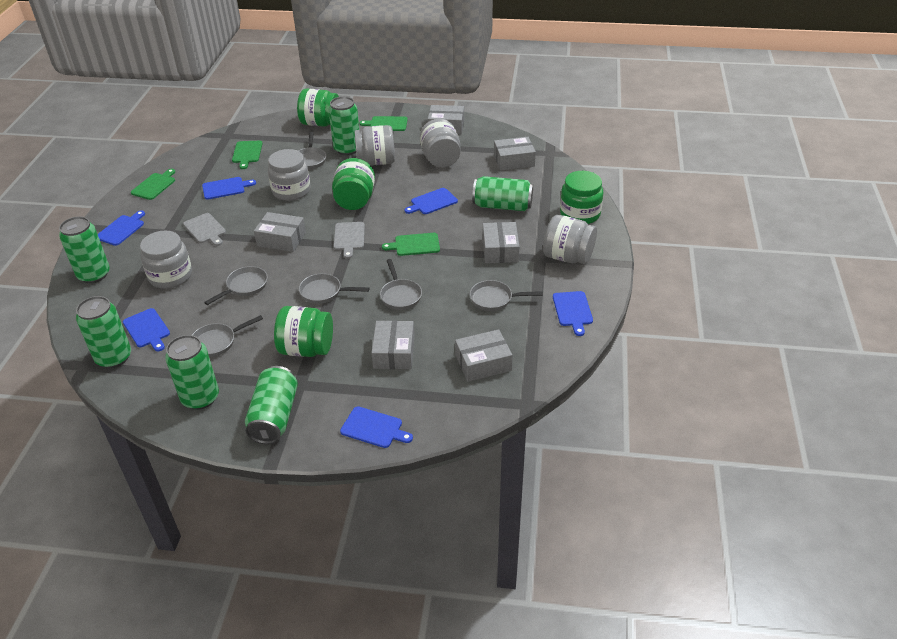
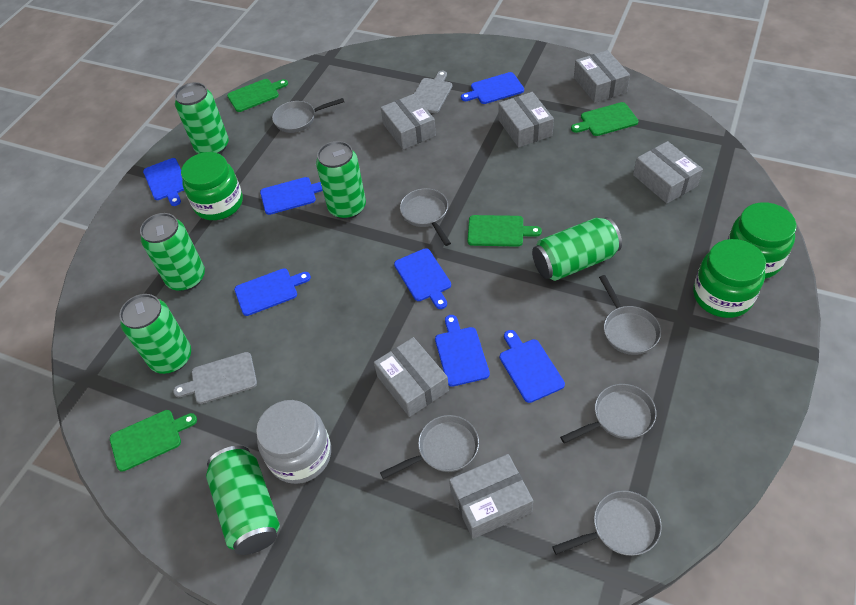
blue cutting board: 6 -> 7
green jar: 4 -> 3
grey jar: 5 -> 1

